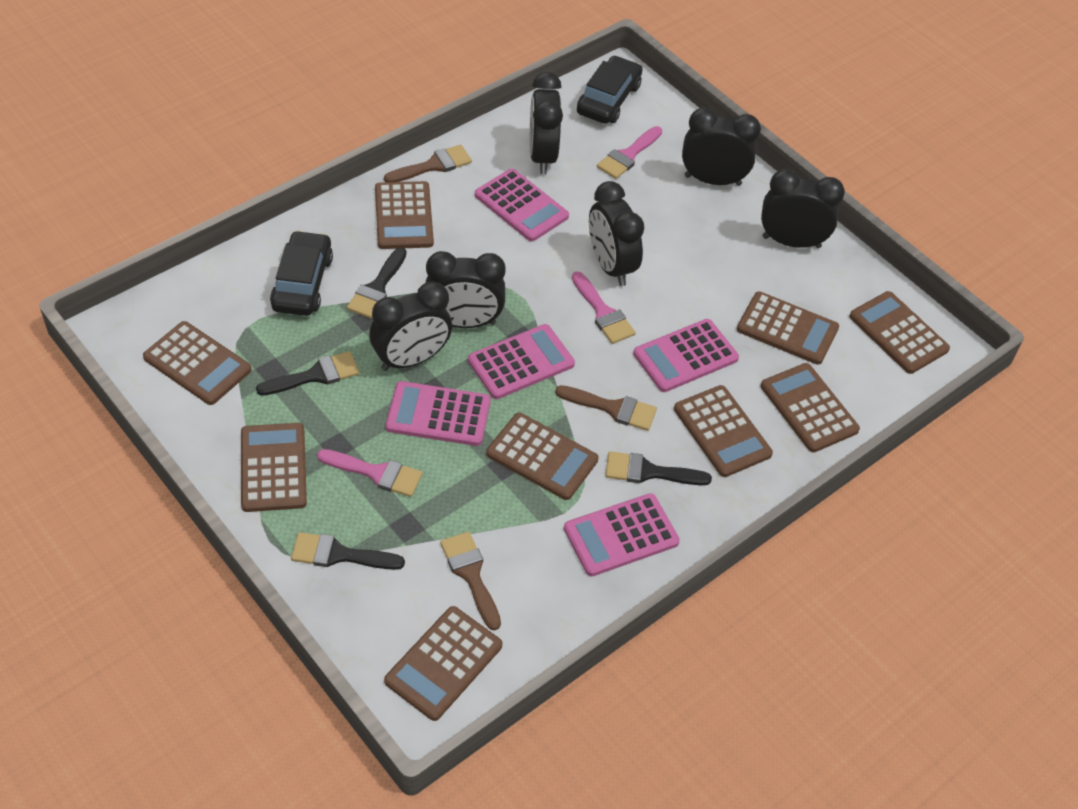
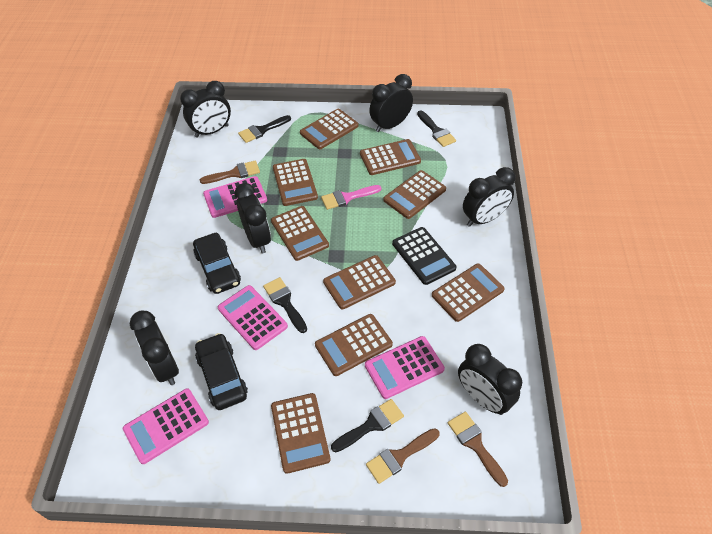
black calculator: 0 -> 1
pink brush: 3 -> 1
pink calculator: 5 -> 4

